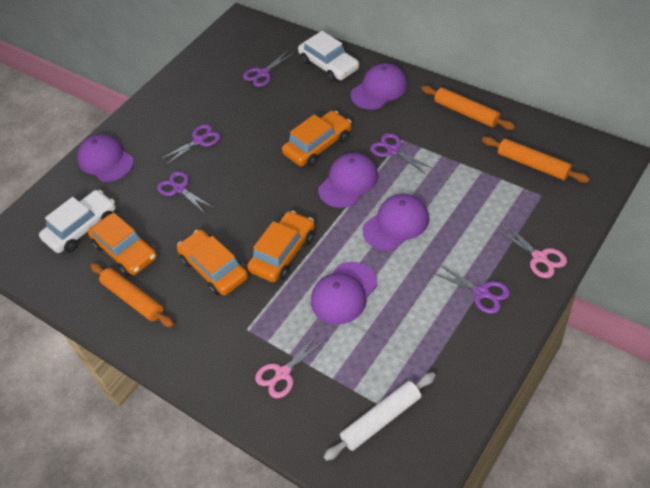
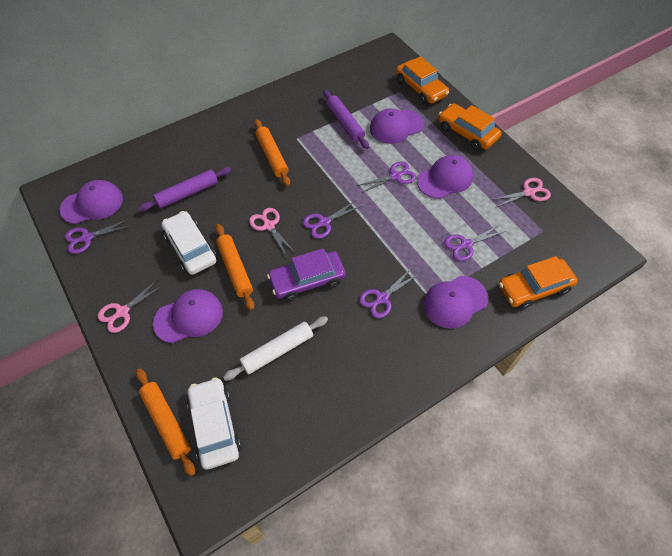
orange car: 4 -> 3
pink scissors: 2 -> 3
purple car: 0 -> 1
purple rolling pin: 0 -> 2

